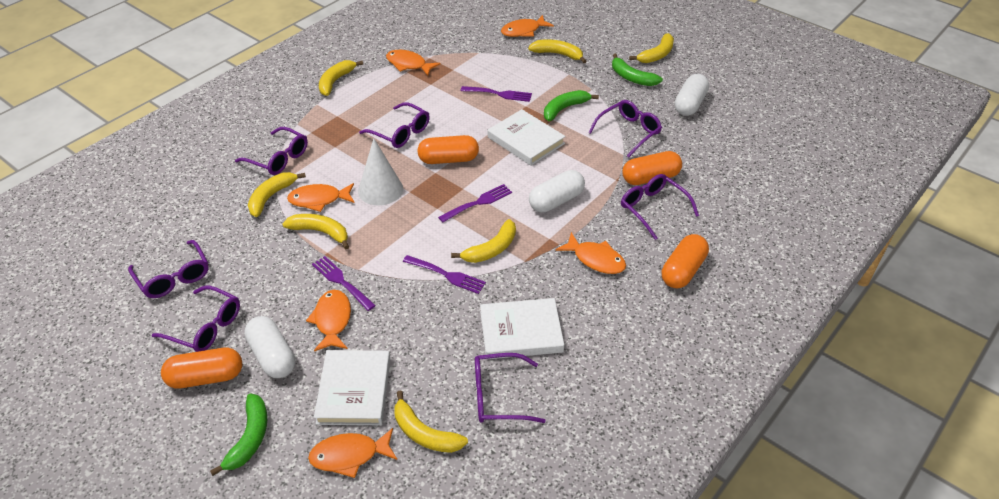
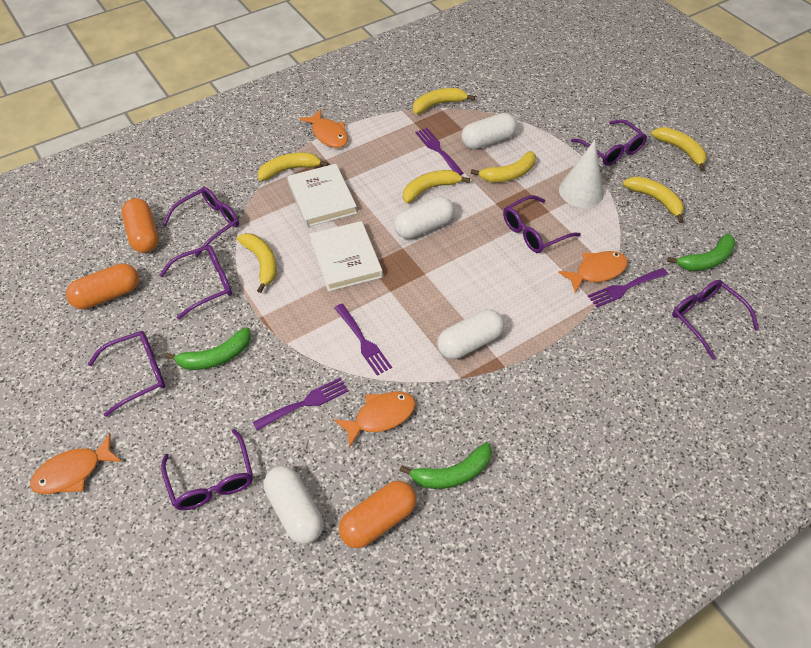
orange capsule: 4 -> 3
orange fish: 6 -> 4
white book: 3 -> 2
white capsule: 3 -> 4

